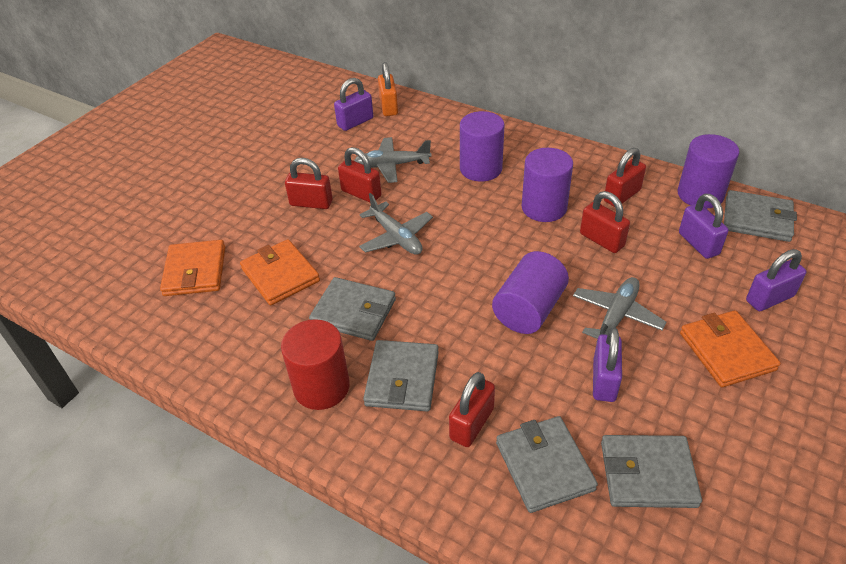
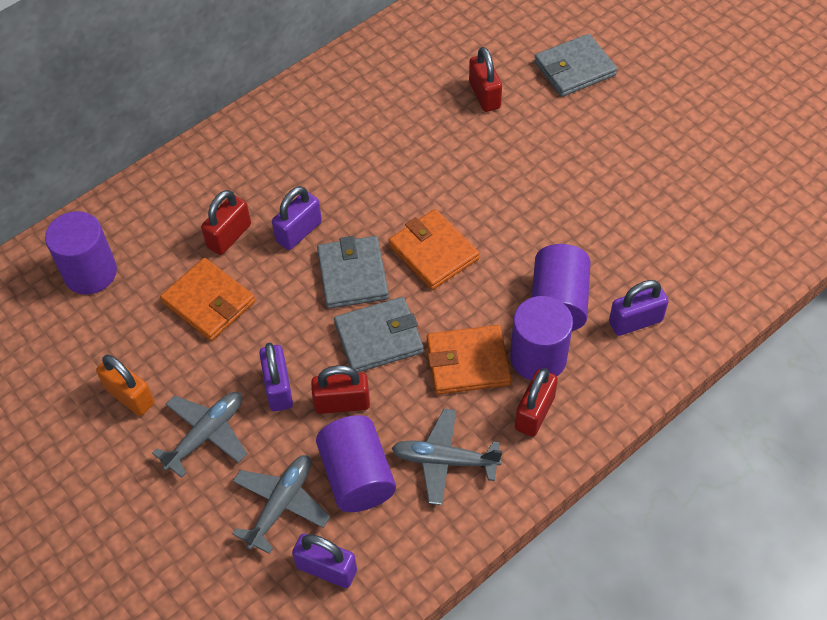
grey wallet: 5 -> 3
red cylinder: 1 -> 0
red padlock: 5 -> 4

